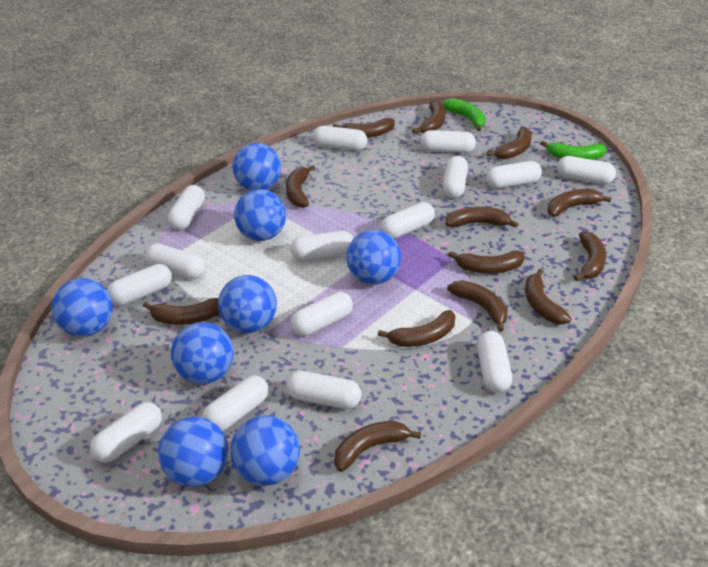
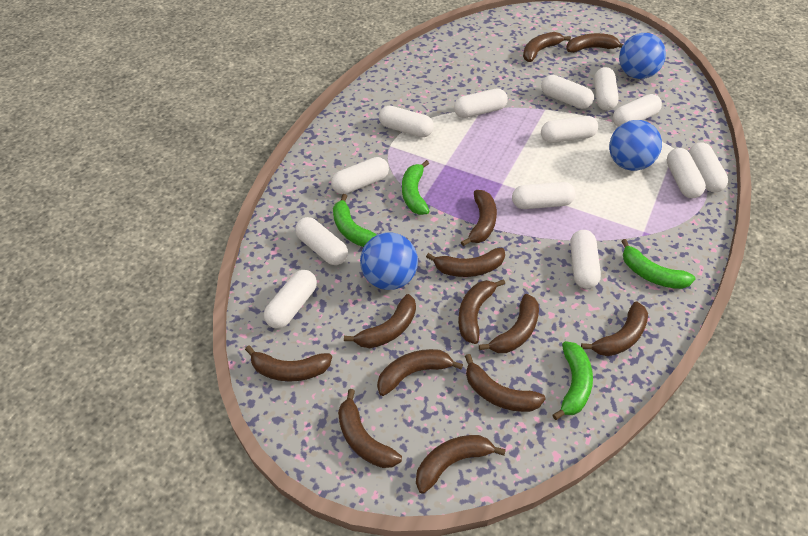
blue ball: 8 -> 3
green banana: 2 -> 4
white capsule: 15 -> 13

